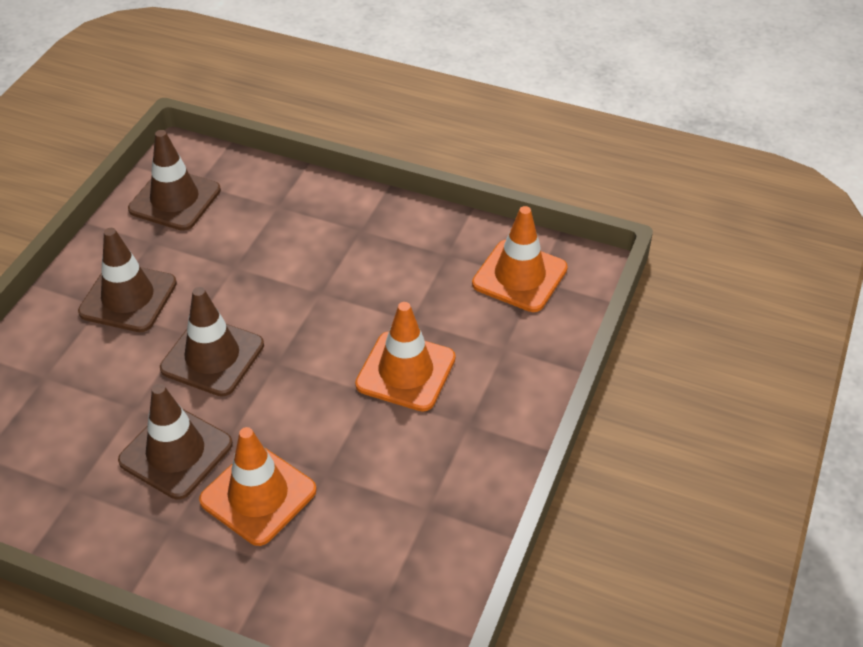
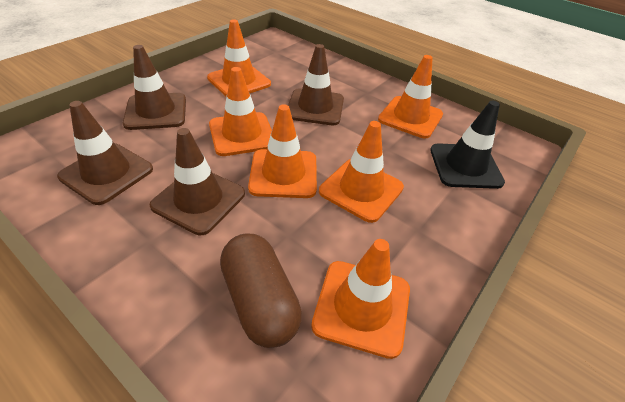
black traffic cone: 0 -> 1
brown capsule: 0 -> 1
orange traffic cone: 3 -> 6

